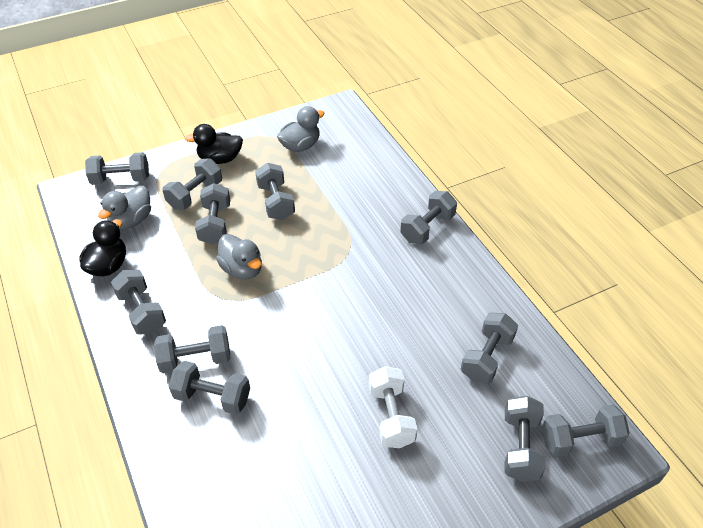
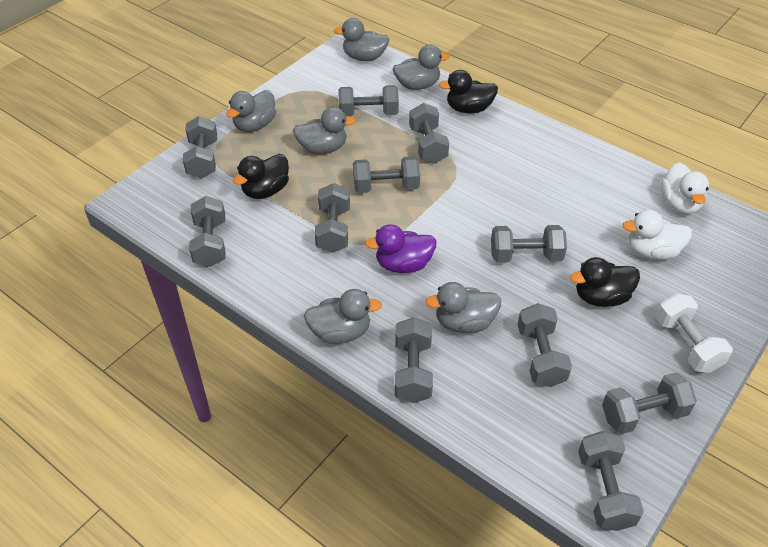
black duck: 2 -> 3
grey duck: 3 -> 6
purple duck: 0 -> 1
white duck: 0 -> 2

